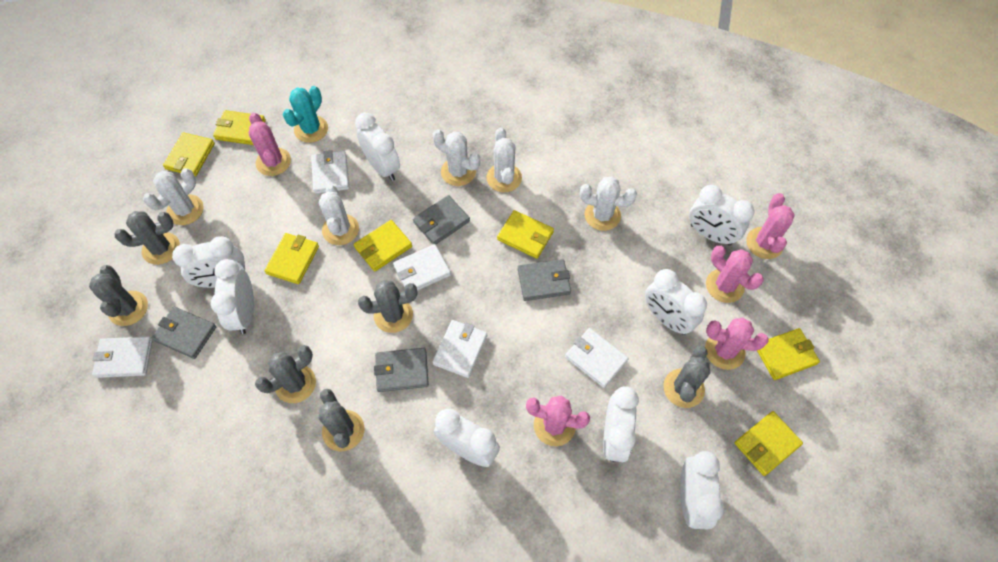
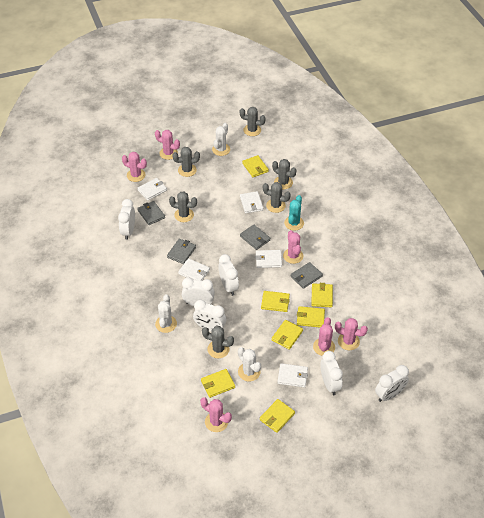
pink cactus: 5 -> 6
white cactus: 5 -> 3
white clock: 8 -> 6

